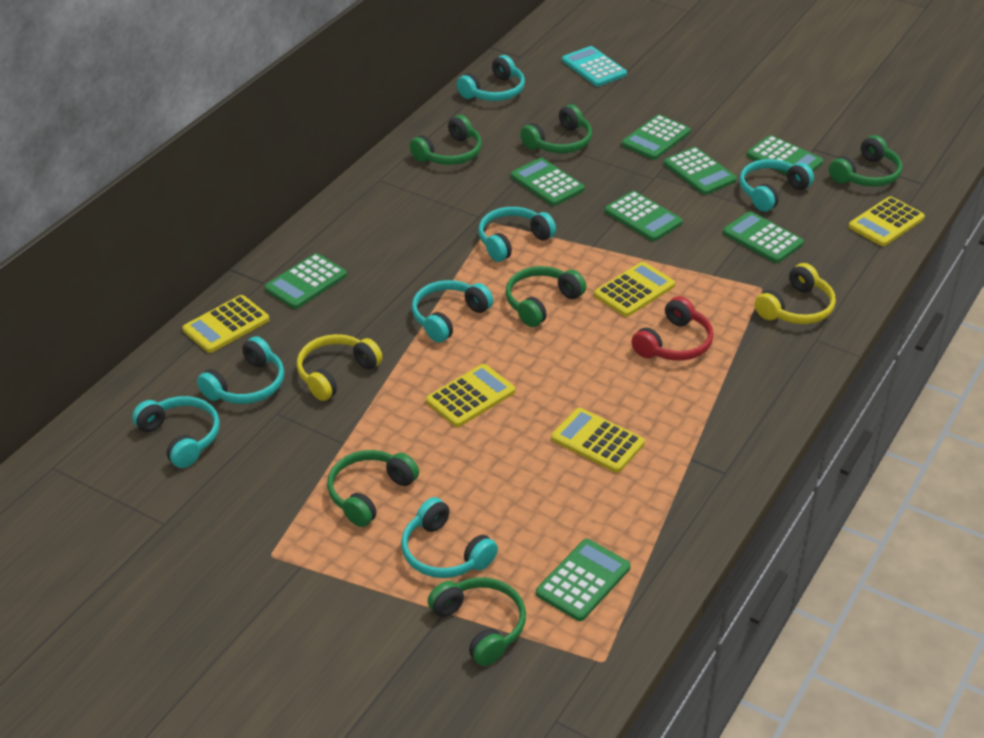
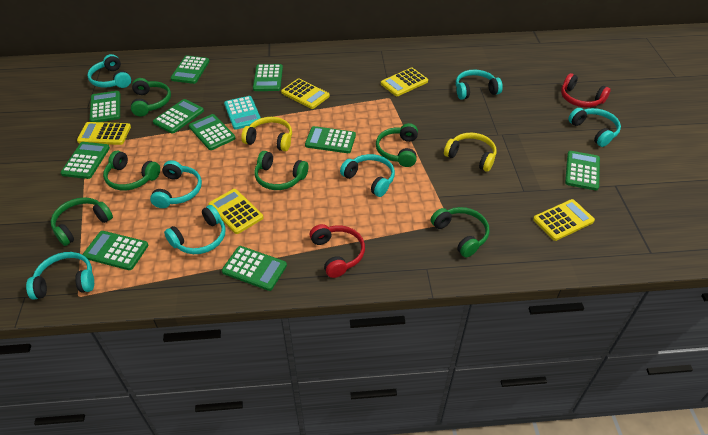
green calculator: 8 -> 10
red headphones: 1 -> 2

